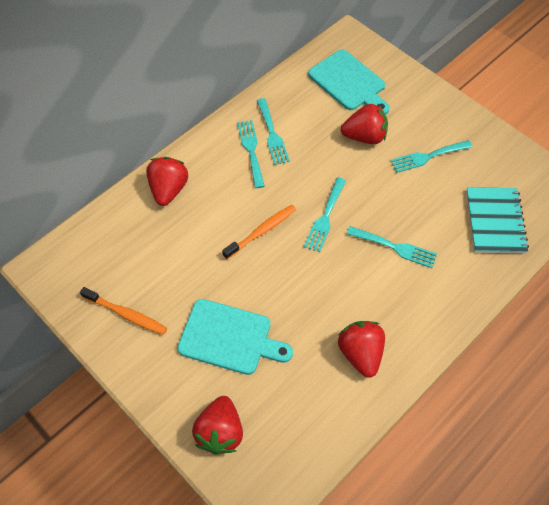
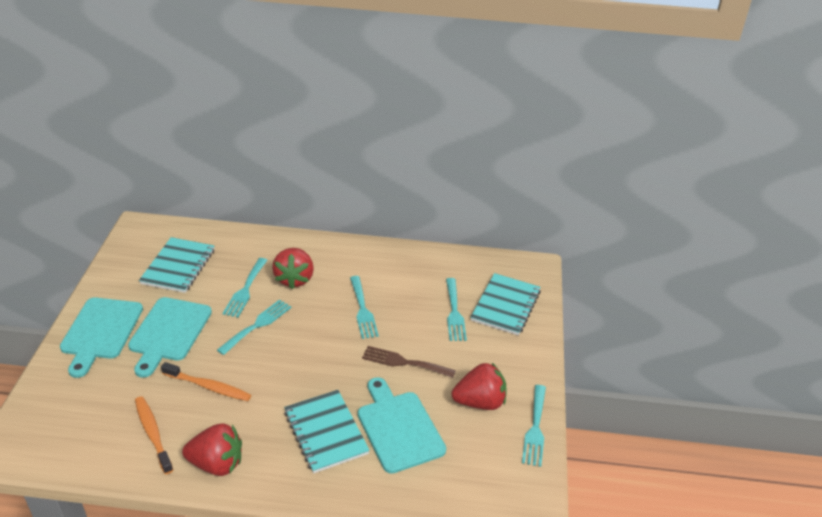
brown fork: 0 -> 1
red strawberry: 4 -> 3
turquoise cutting board: 2 -> 3
turquoise notebook: 1 -> 3

